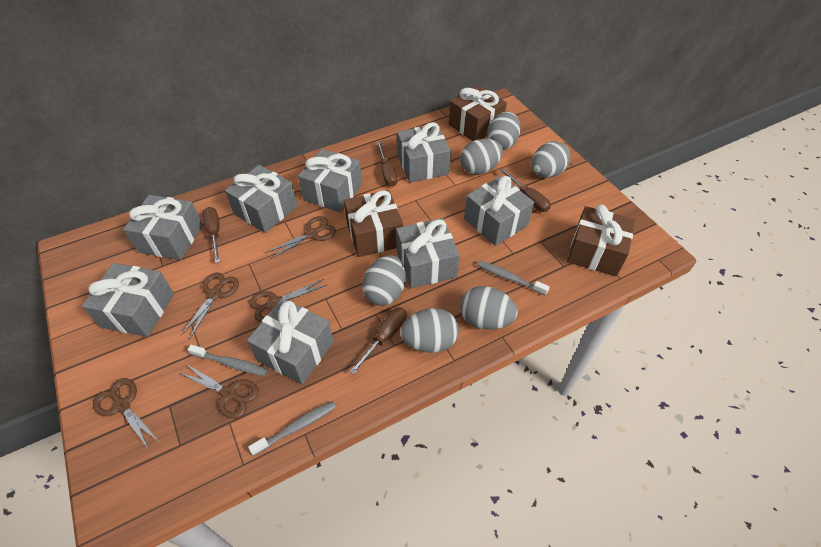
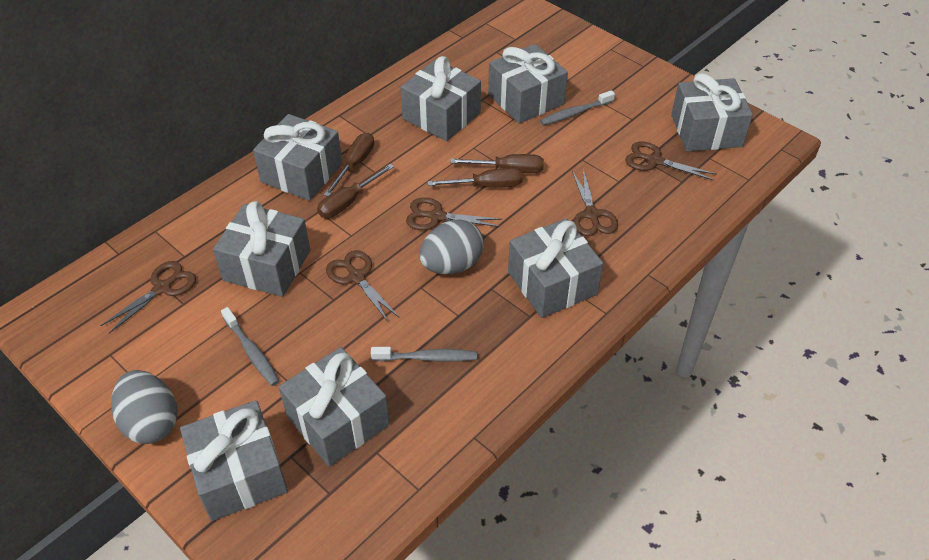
brown gift: 3 -> 0
grey egg: 6 -> 2

